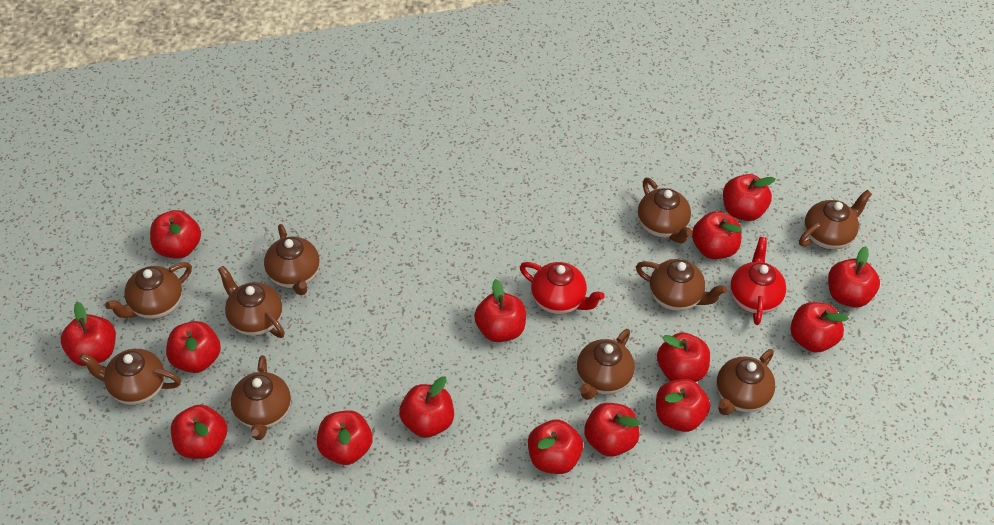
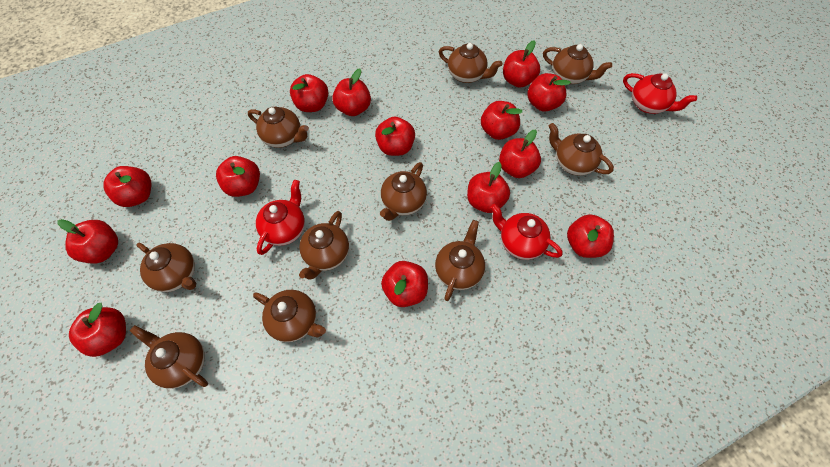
red apple: 15 -> 14
red teapot: 2 -> 3

